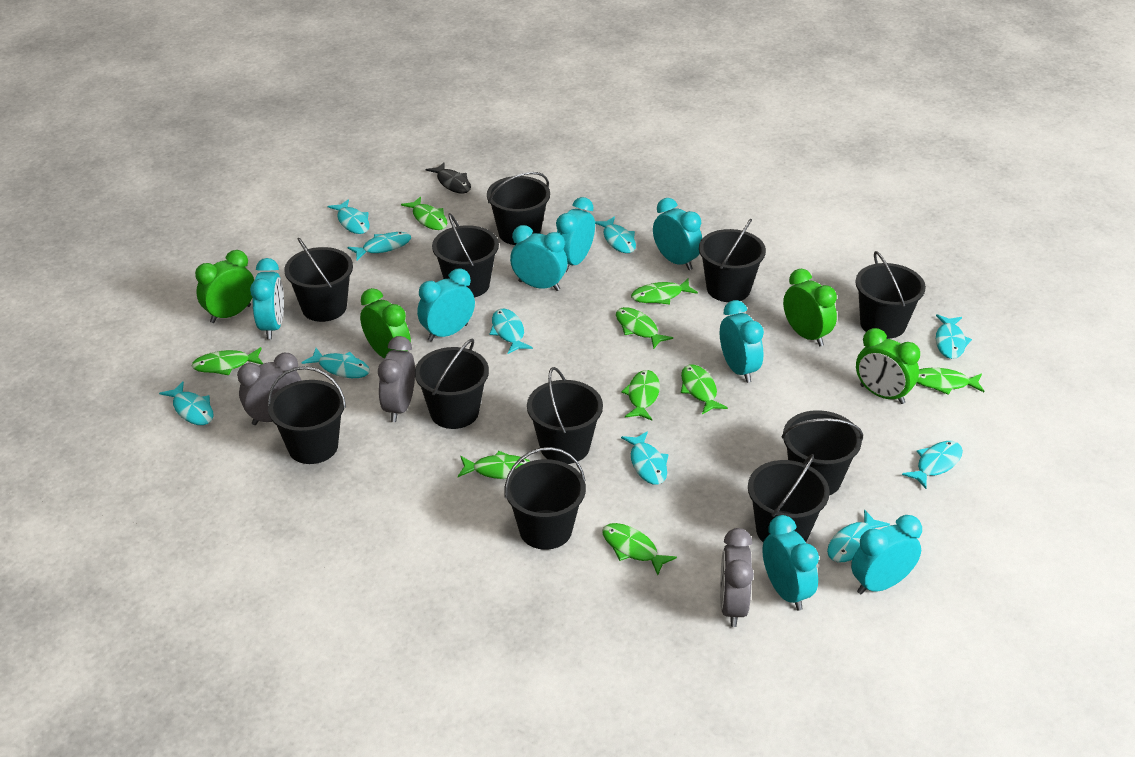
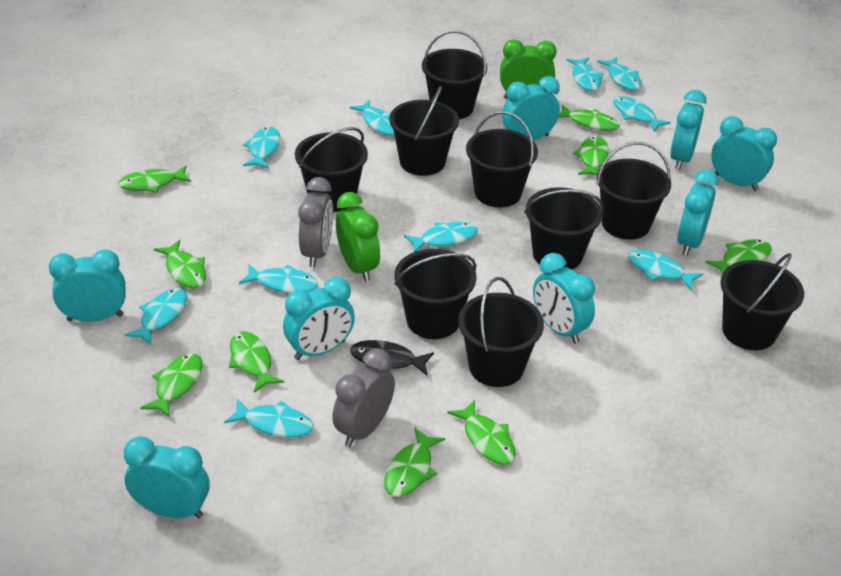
black bucket: 11 -> 9
green clock: 4 -> 2
grey clock: 3 -> 2

